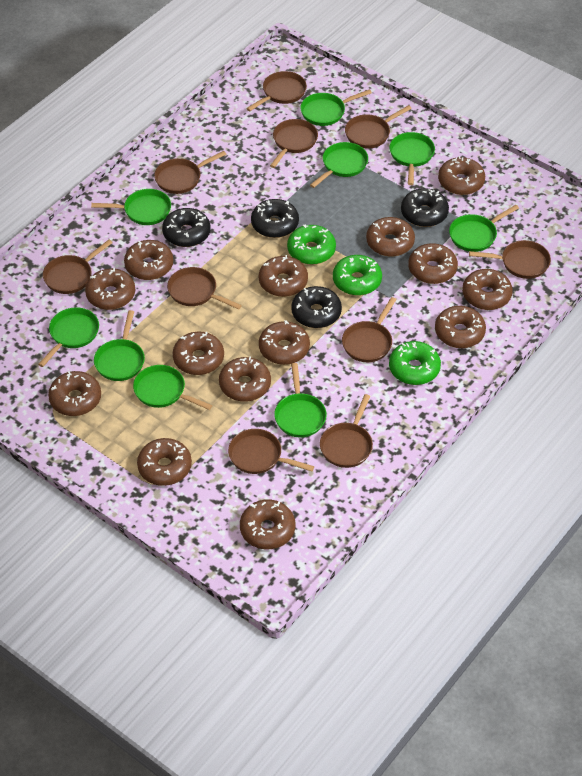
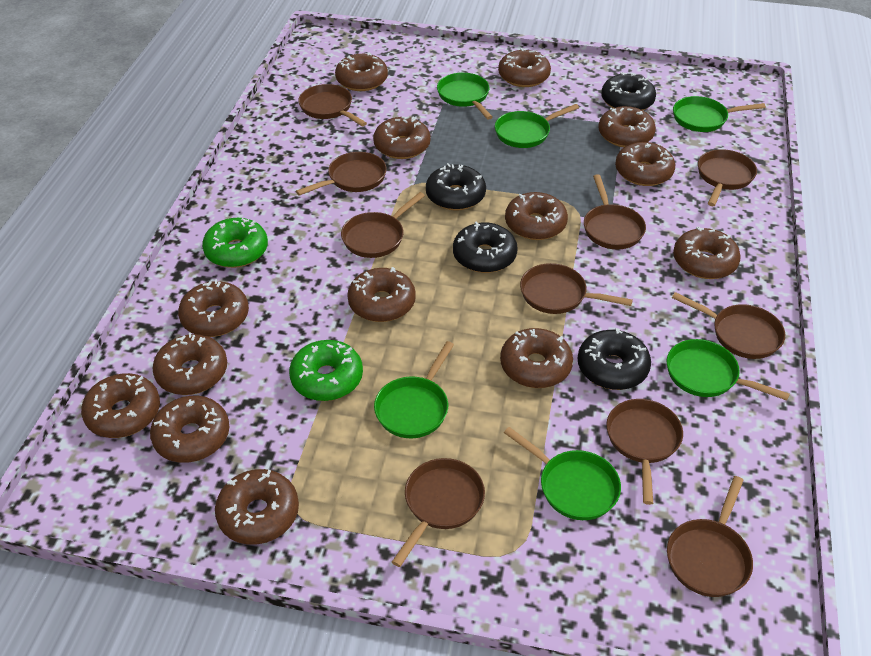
green donut: 3 -> 2
green pan: 9 -> 6

